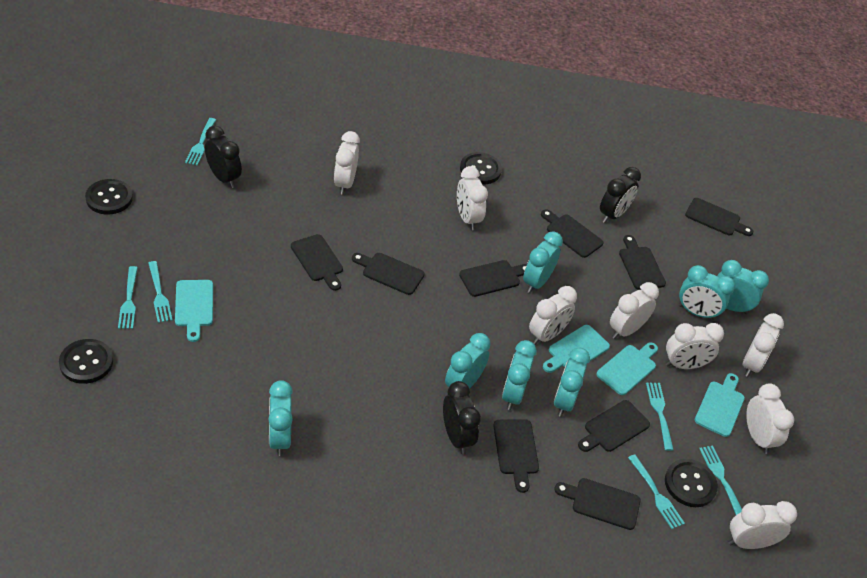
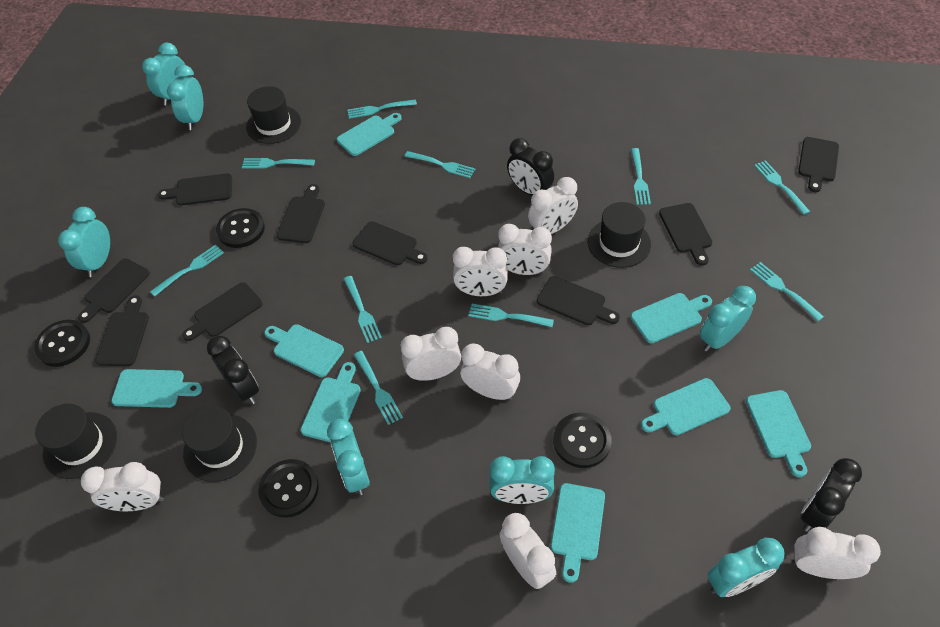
black hat: 0 -> 4
turquoise cutting board: 4 -> 8
turquoise fork: 6 -> 10

